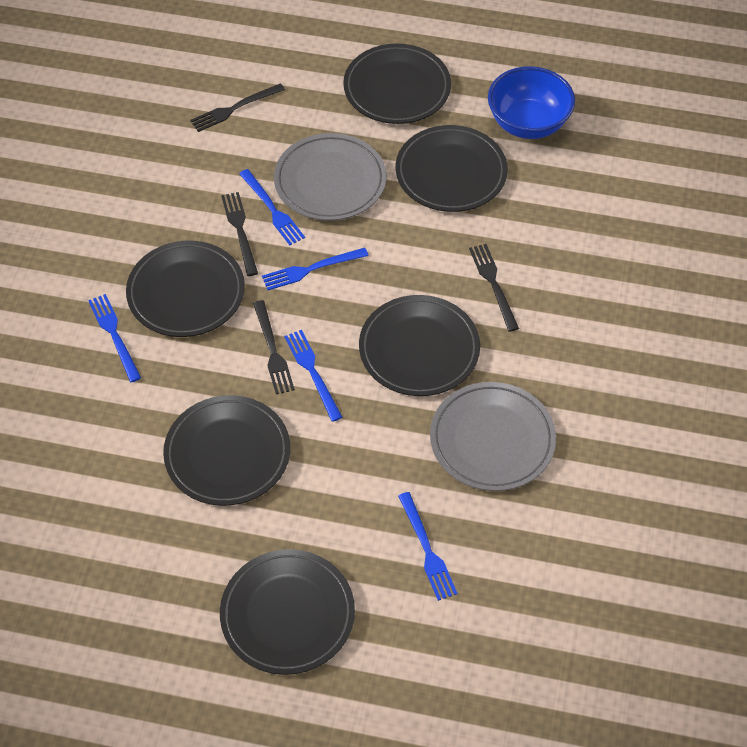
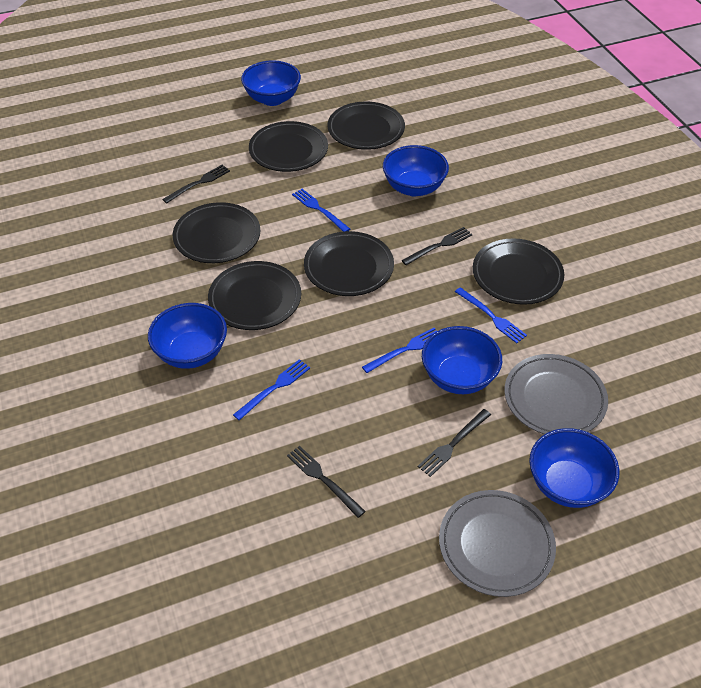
blue bowl: 1 -> 5
blue fork: 5 -> 4

